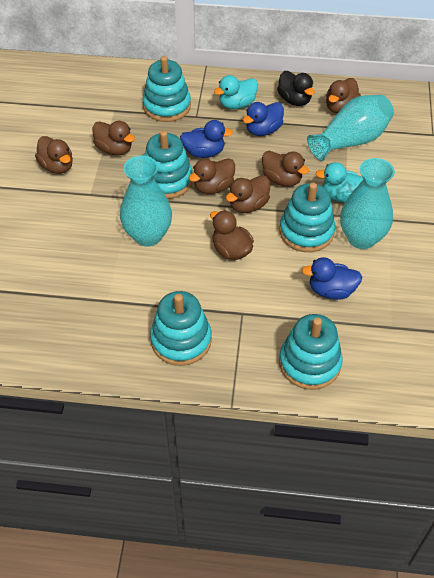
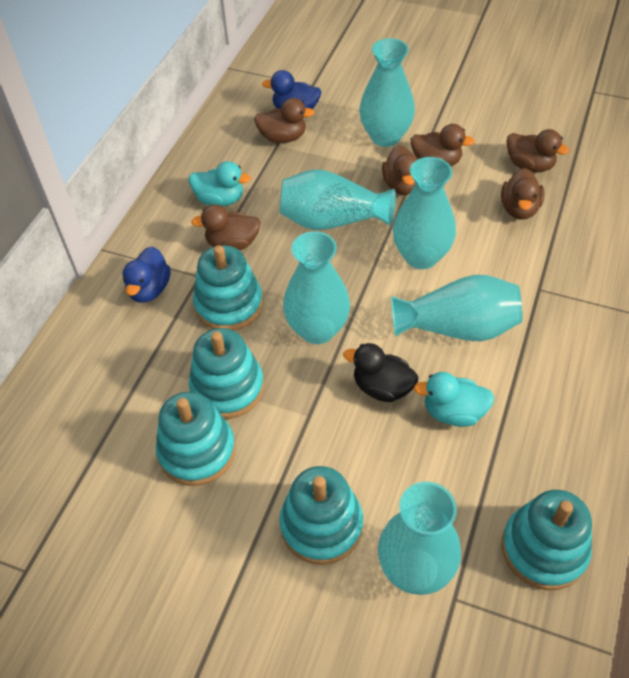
blue duck: 3 -> 2
brown duck: 7 -> 6
turquoise vase: 3 -> 6

